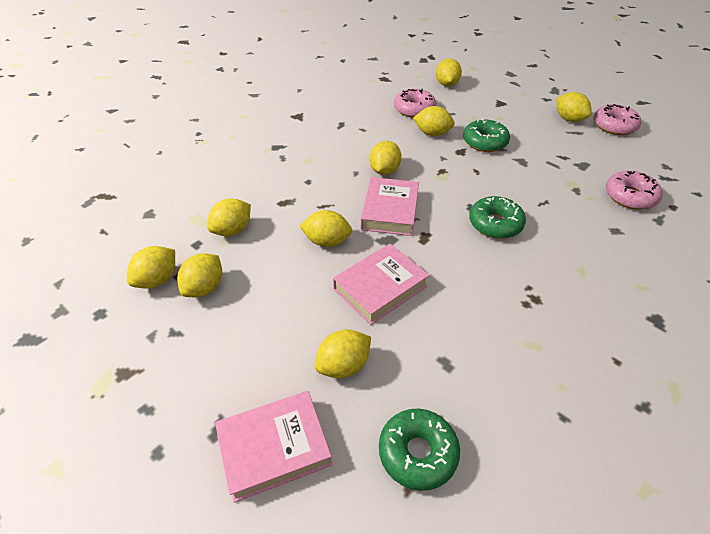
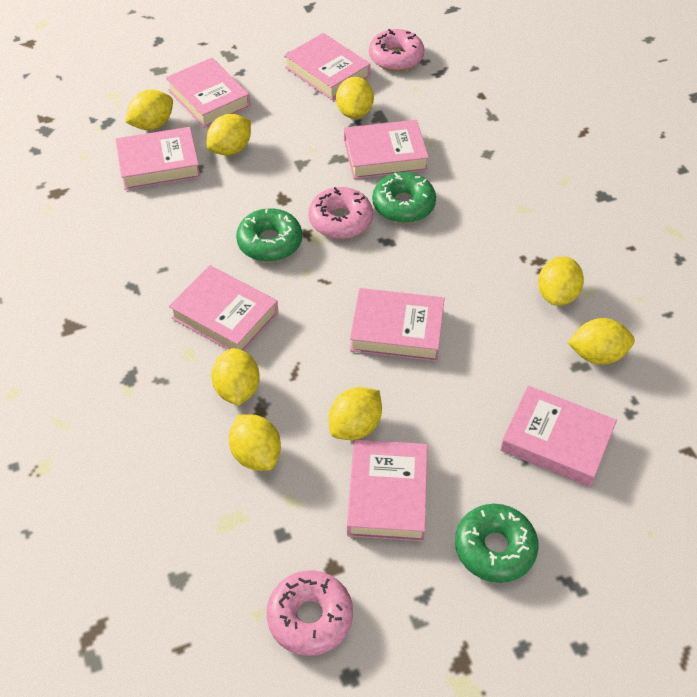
pink book: 3 -> 8
yellow lemon: 9 -> 8

